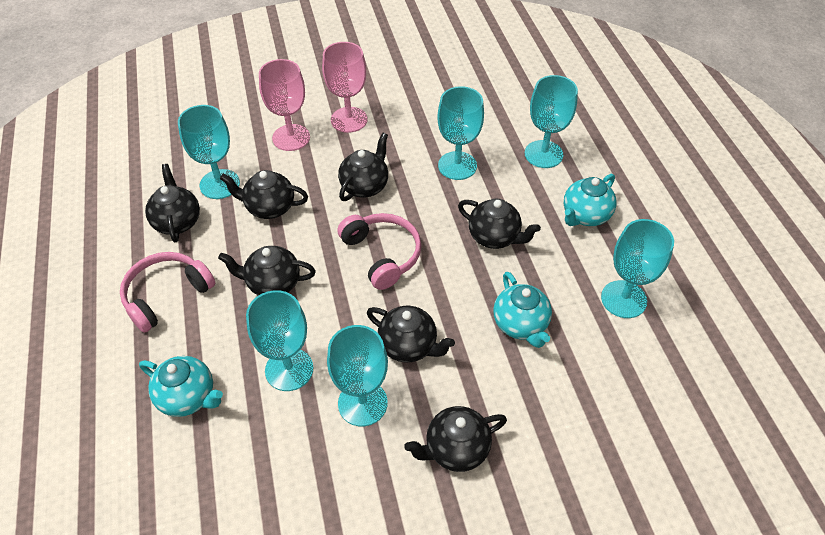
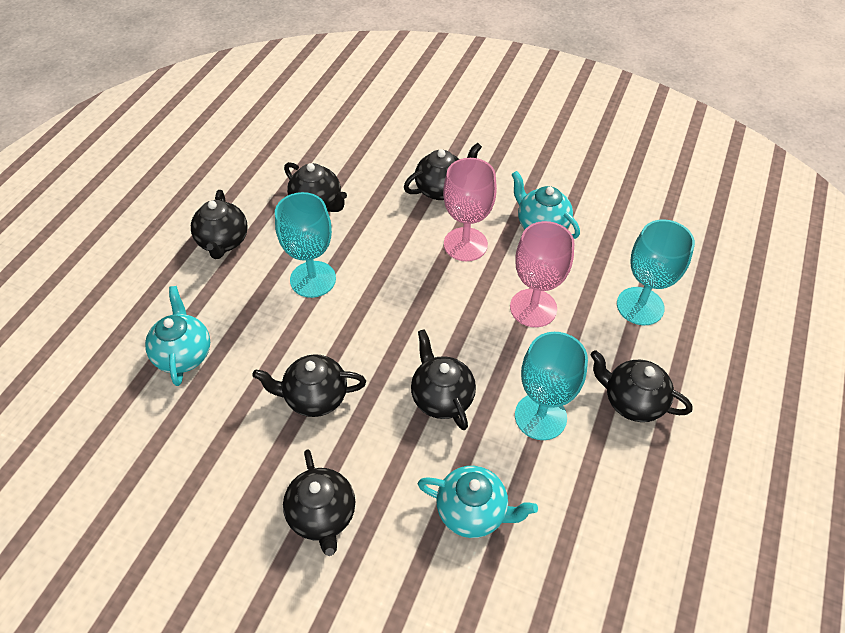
pink headphones: 2 -> 0
turquoise goblet: 6 -> 3

